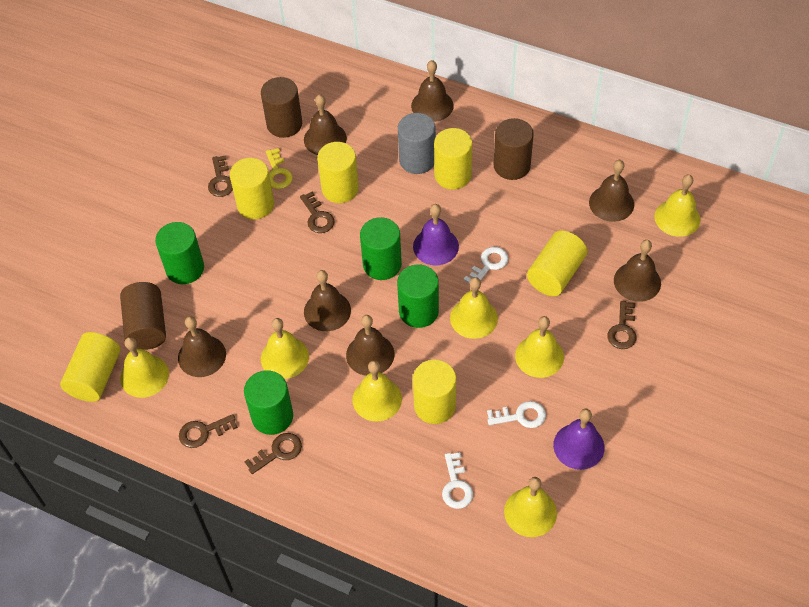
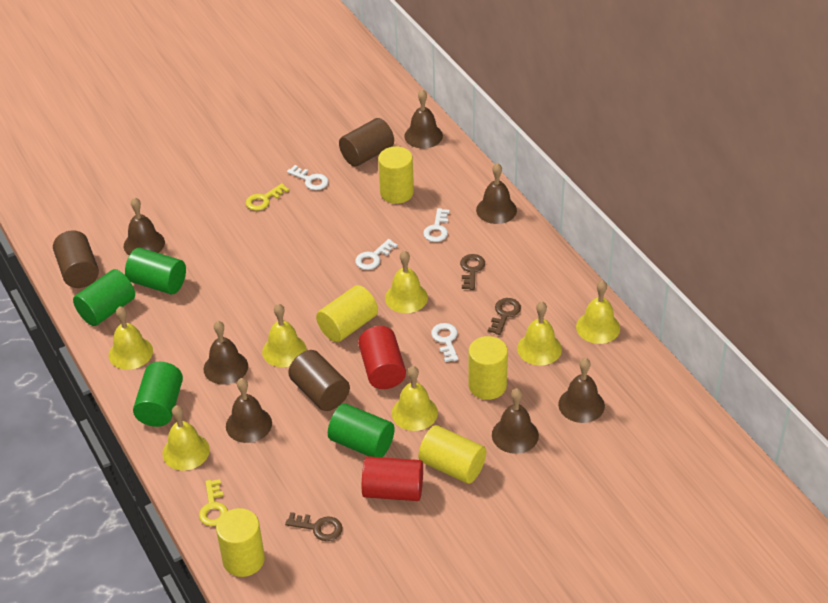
brown key: 5 -> 3
grey cylinder: 1 -> 0
purple bell: 2 -> 0
red cylinder: 0 -> 2
white key: 3 -> 4
yellow cylinder: 6 -> 5
yellow key: 1 -> 2

